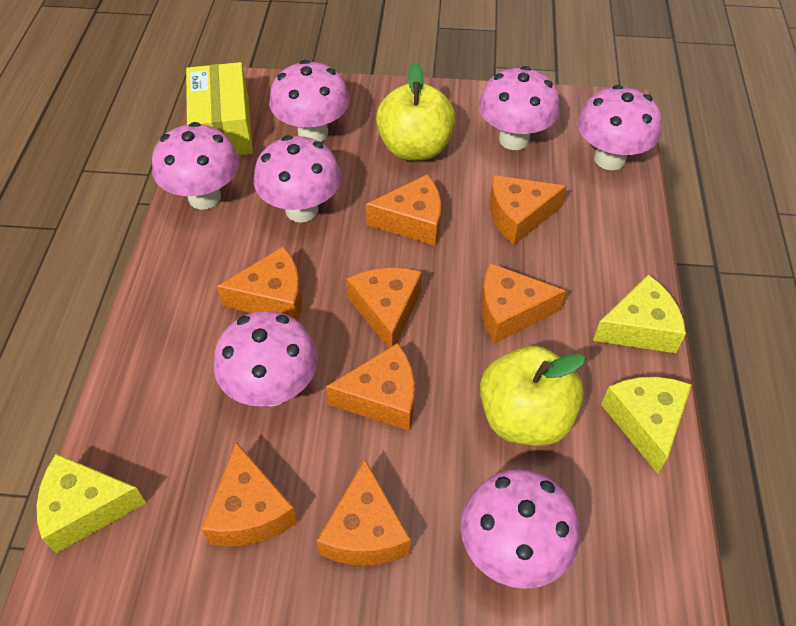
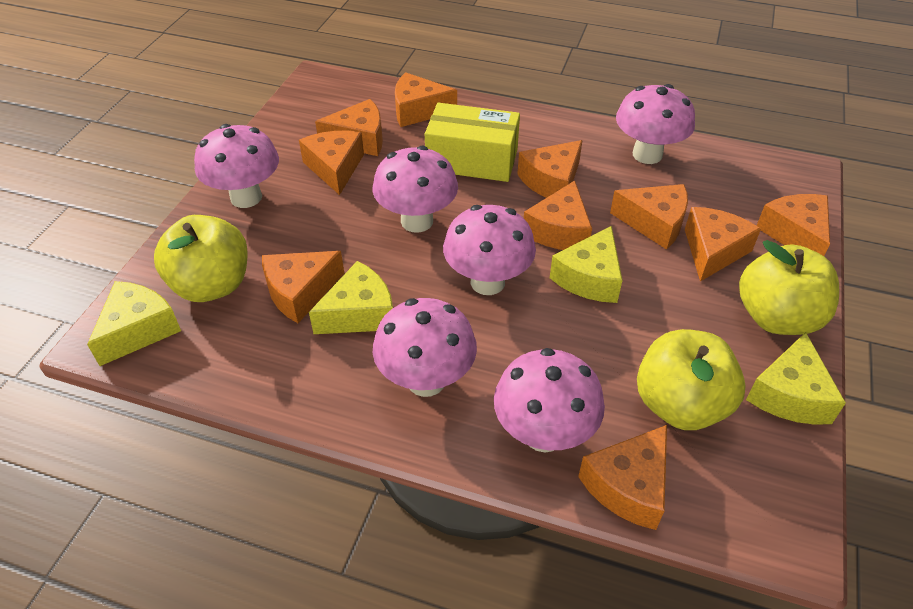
orange cheese: 8 -> 10
pink mushroom: 7 -> 6
yellow apple: 2 -> 3
yellow cheese: 3 -> 4

